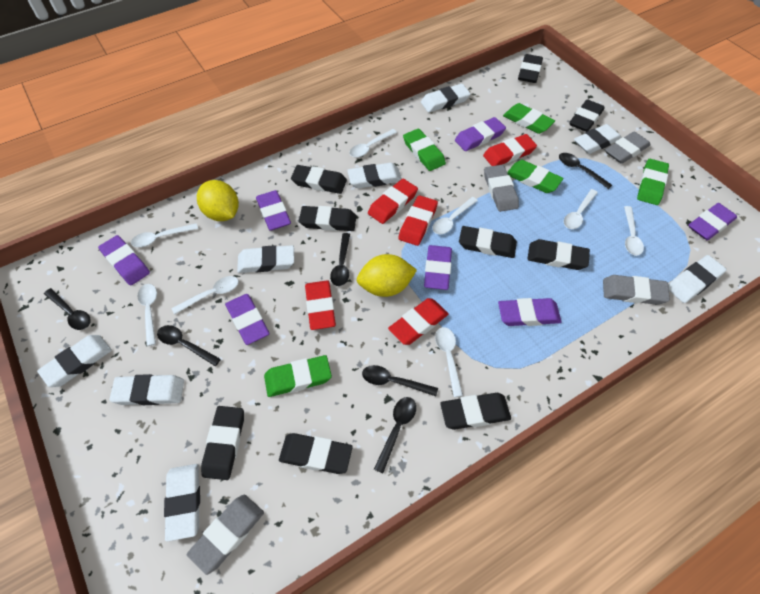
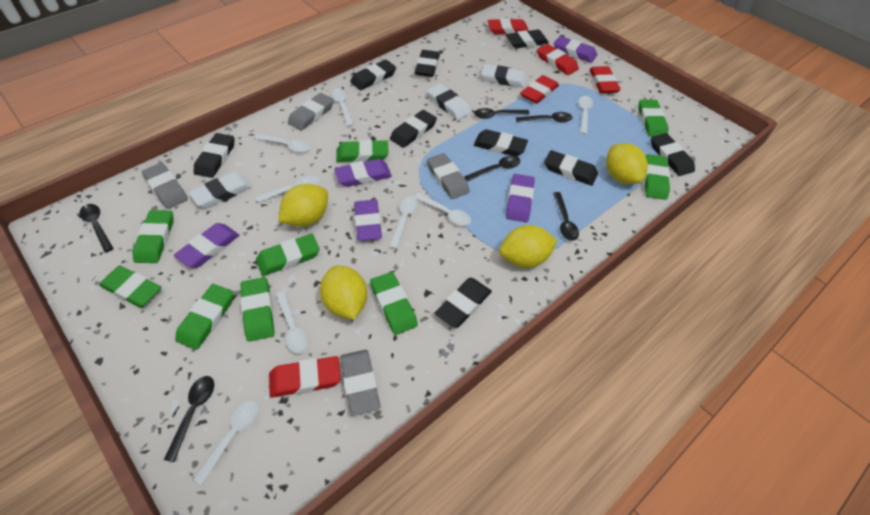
green eraser: 5 -> 9
purple eraser: 7 -> 5
white eraser: 8 -> 3
yellow lemon: 2 -> 4

